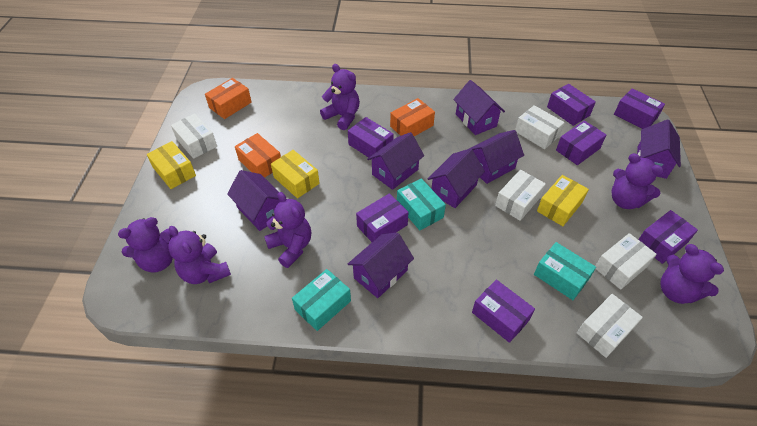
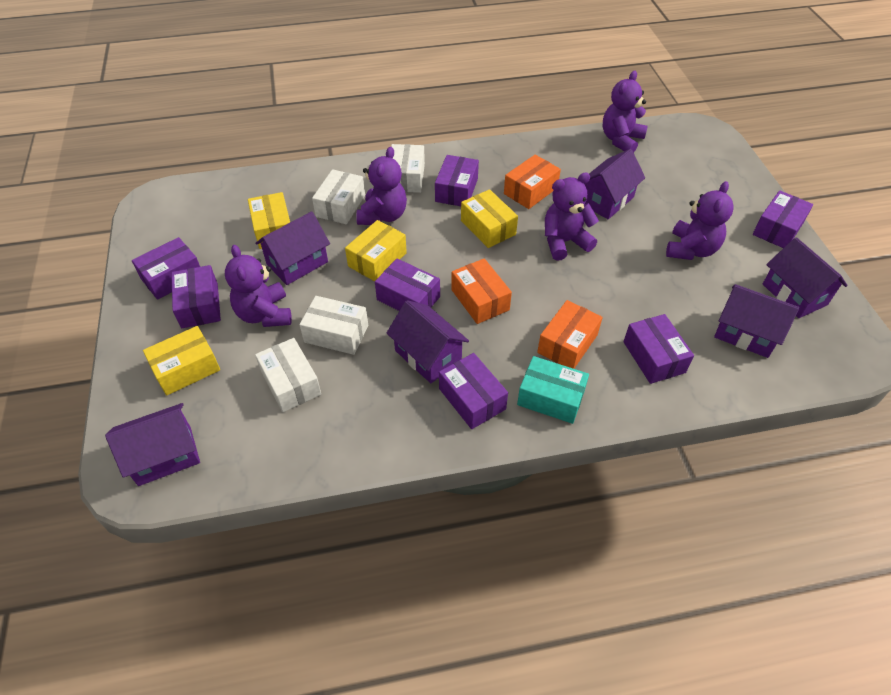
purple house: 7 -> 6
purple teddy bear: 6 -> 5
turquoise box: 3 -> 1
white box: 5 -> 4
yellow box: 3 -> 4

